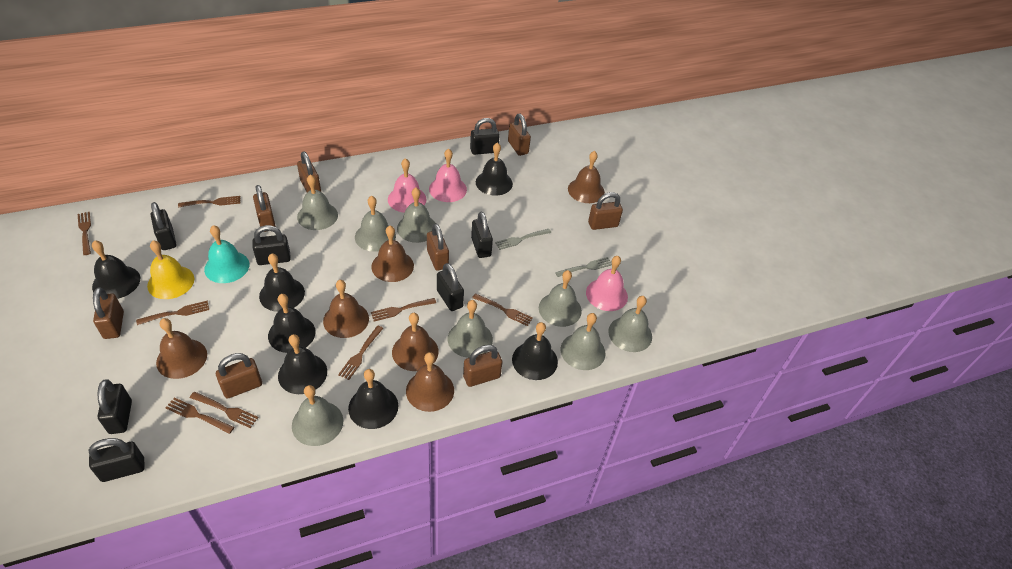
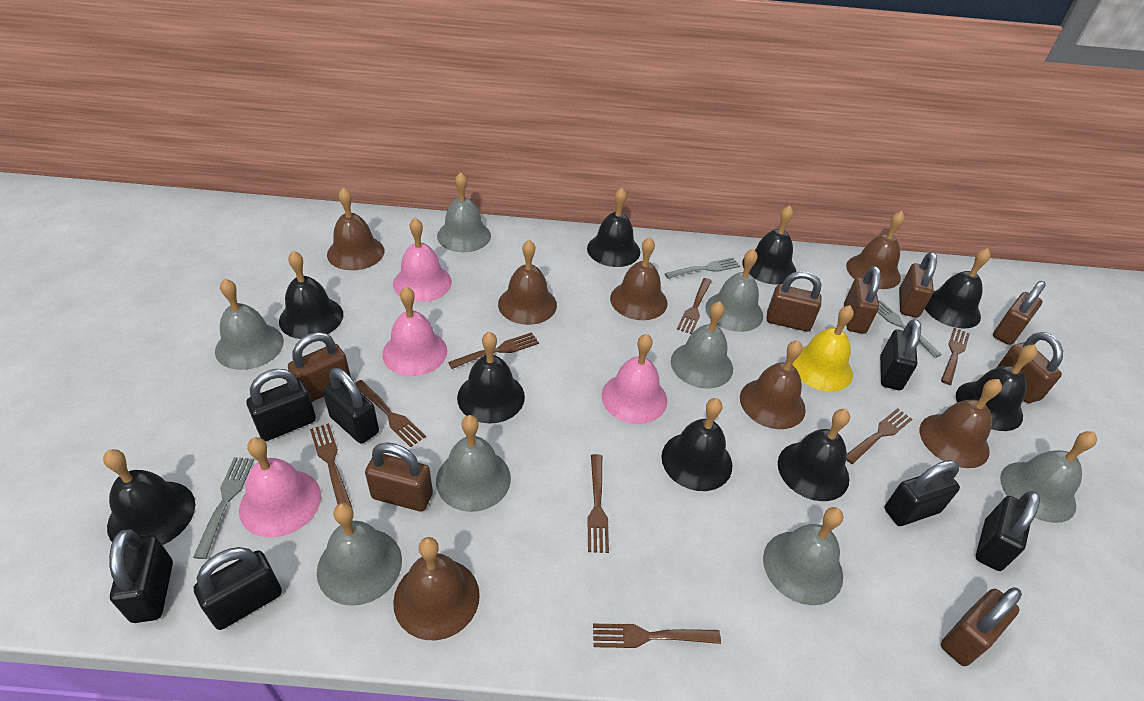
black bell: 7 -> 9
brown bell: 6 -> 7
grey fork: 2 -> 3
pink bell: 3 -> 4
turquoise bell: 1 -> 0

